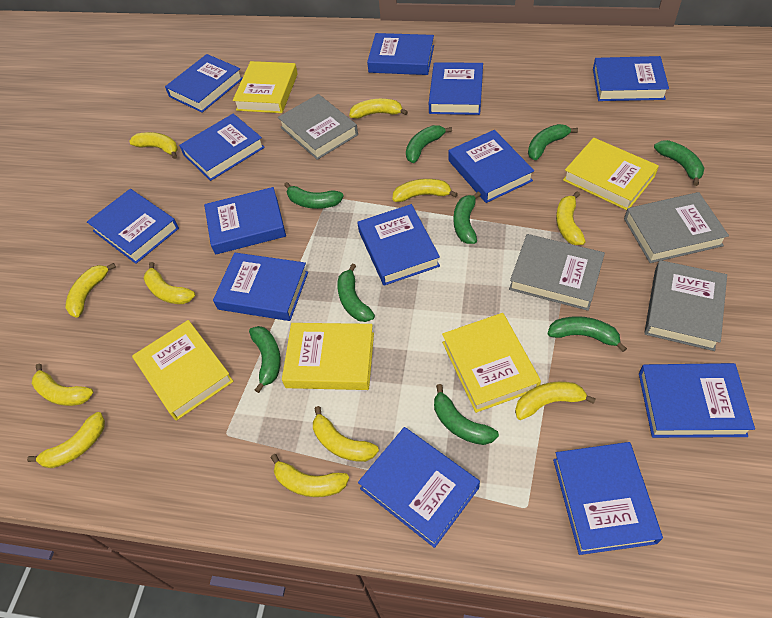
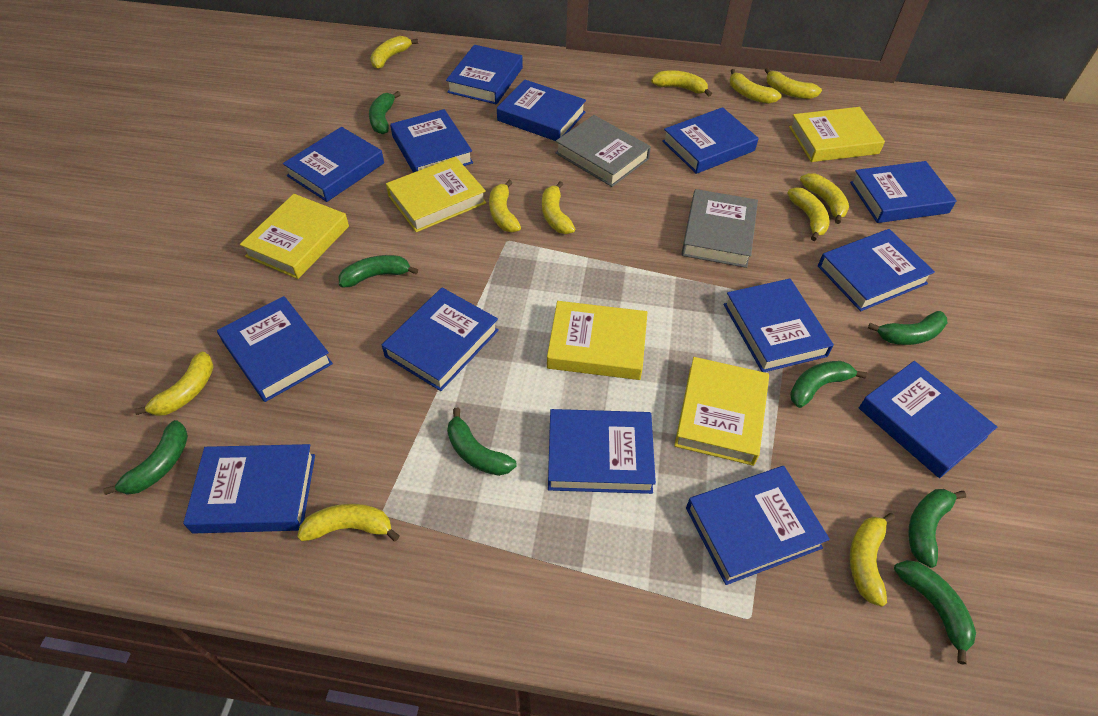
blue book: 13 -> 14
green banana: 9 -> 8
grey book: 4 -> 2

